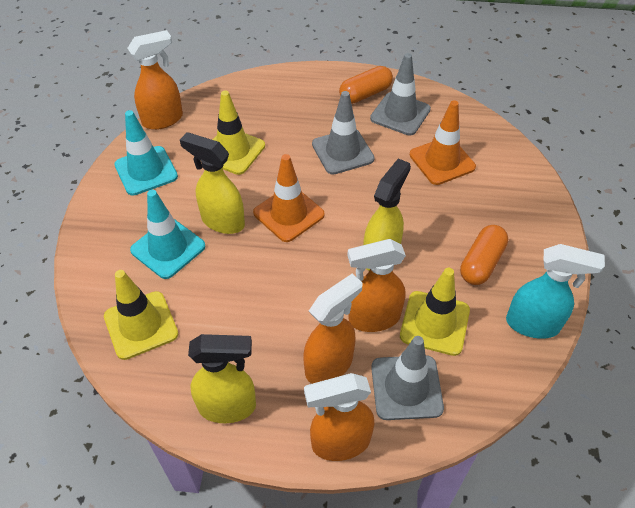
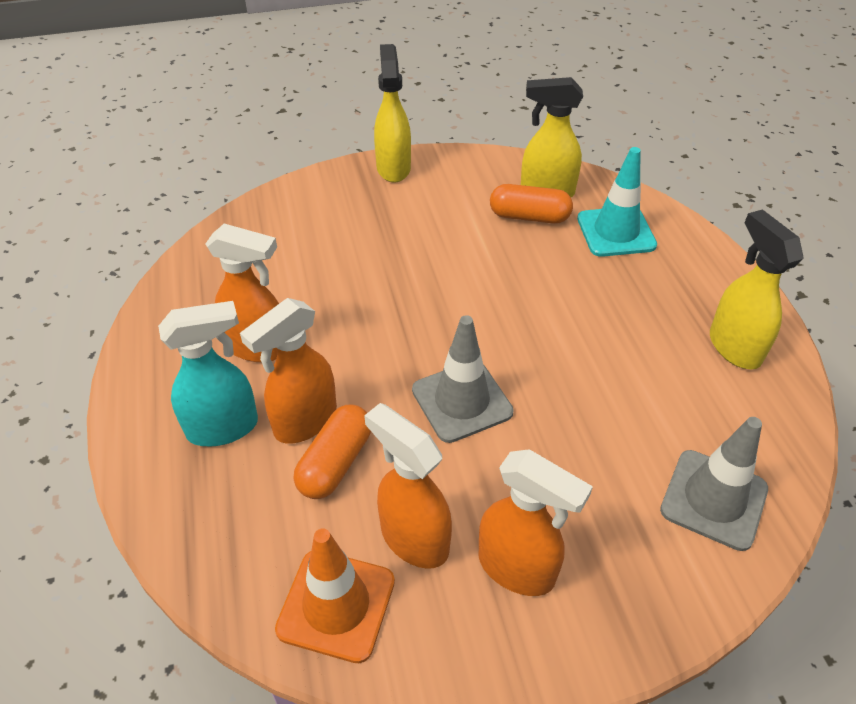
grey traffic cone: 3 -> 2
orange traffic cone: 2 -> 1
turquoise traffic cone: 2 -> 1
yellow traffic cone: 3 -> 0

